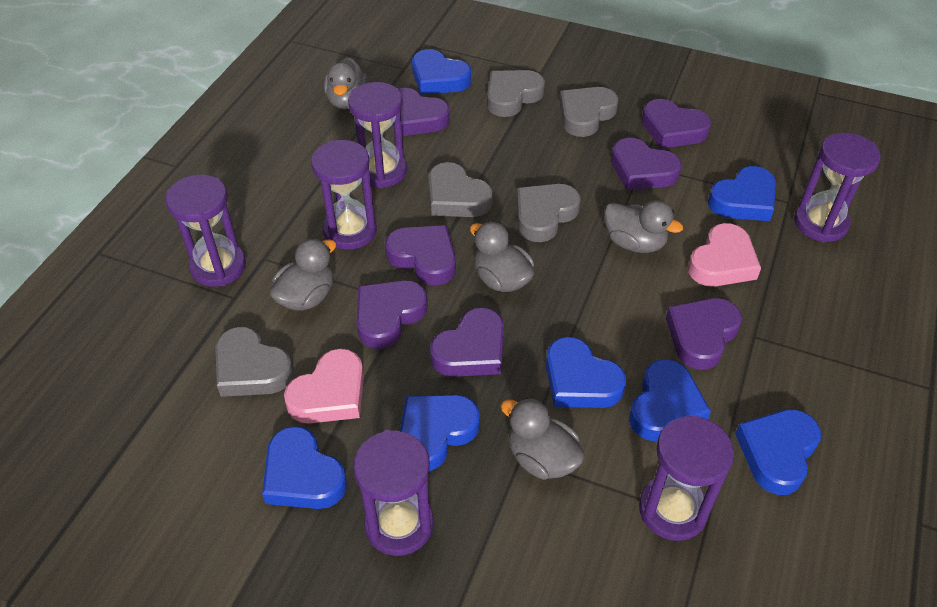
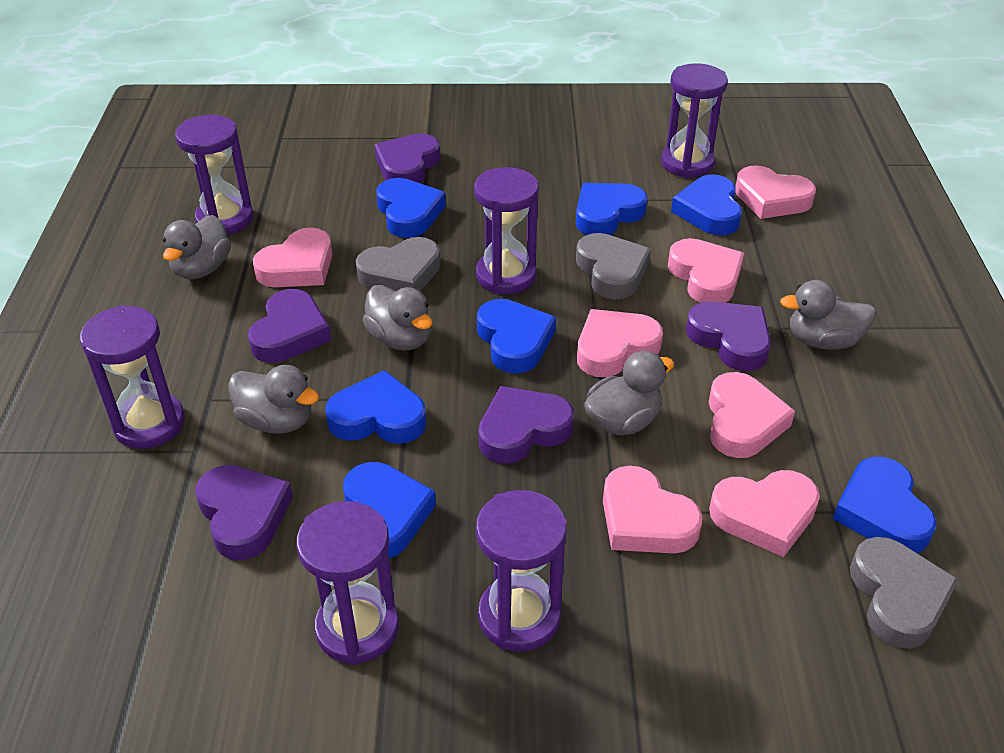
grey heart: 5 -> 3
pink heart: 2 -> 7
purple heart: 7 -> 5

